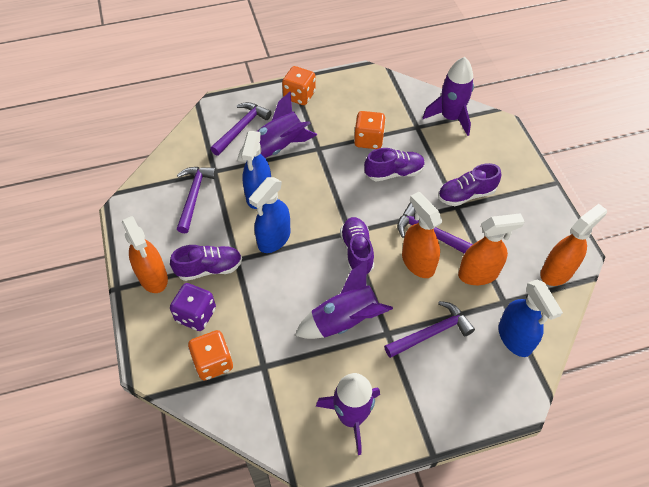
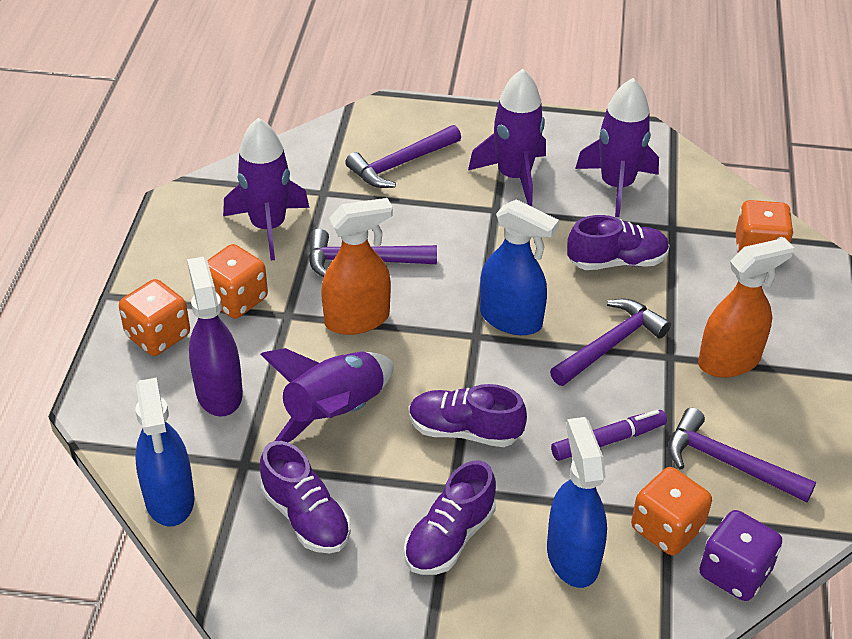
orange dice: 3 -> 4
orange spray bottle: 4 -> 2
purple marker: 0 -> 1
purple spray bottle: 0 -> 1

